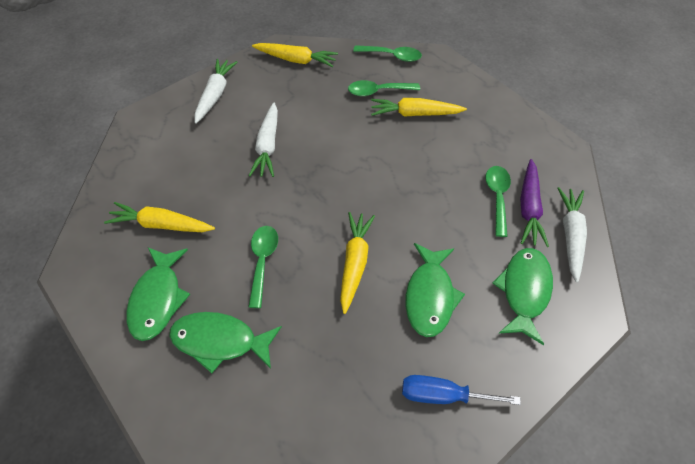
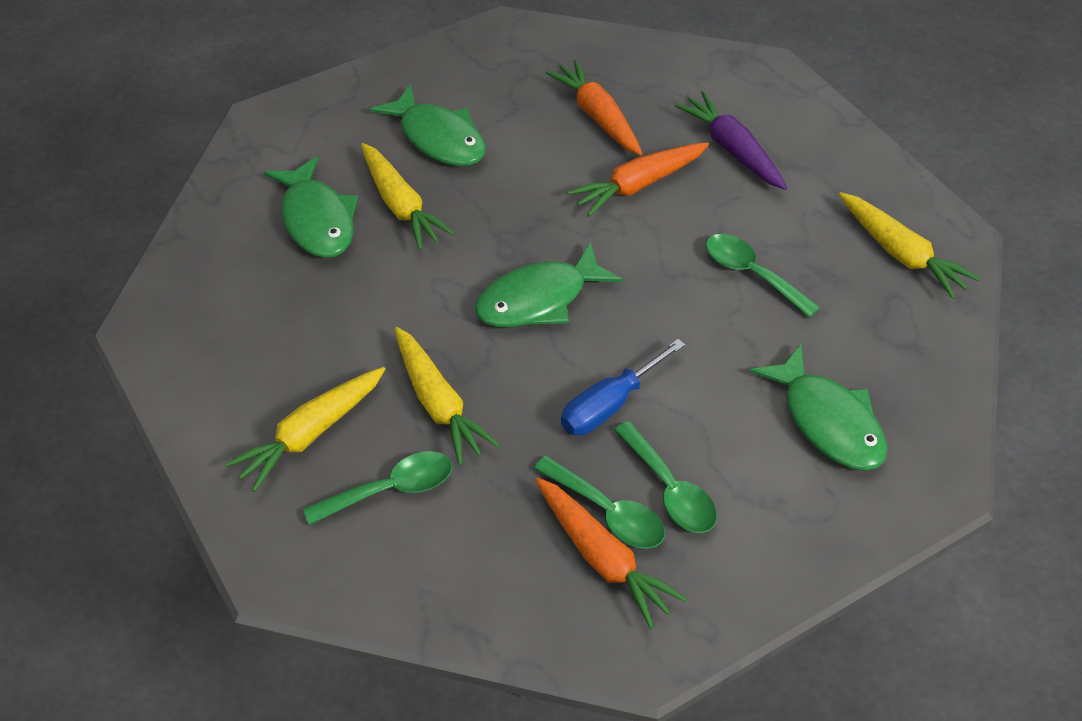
orange carrot: 0 -> 3
white carrot: 3 -> 0

